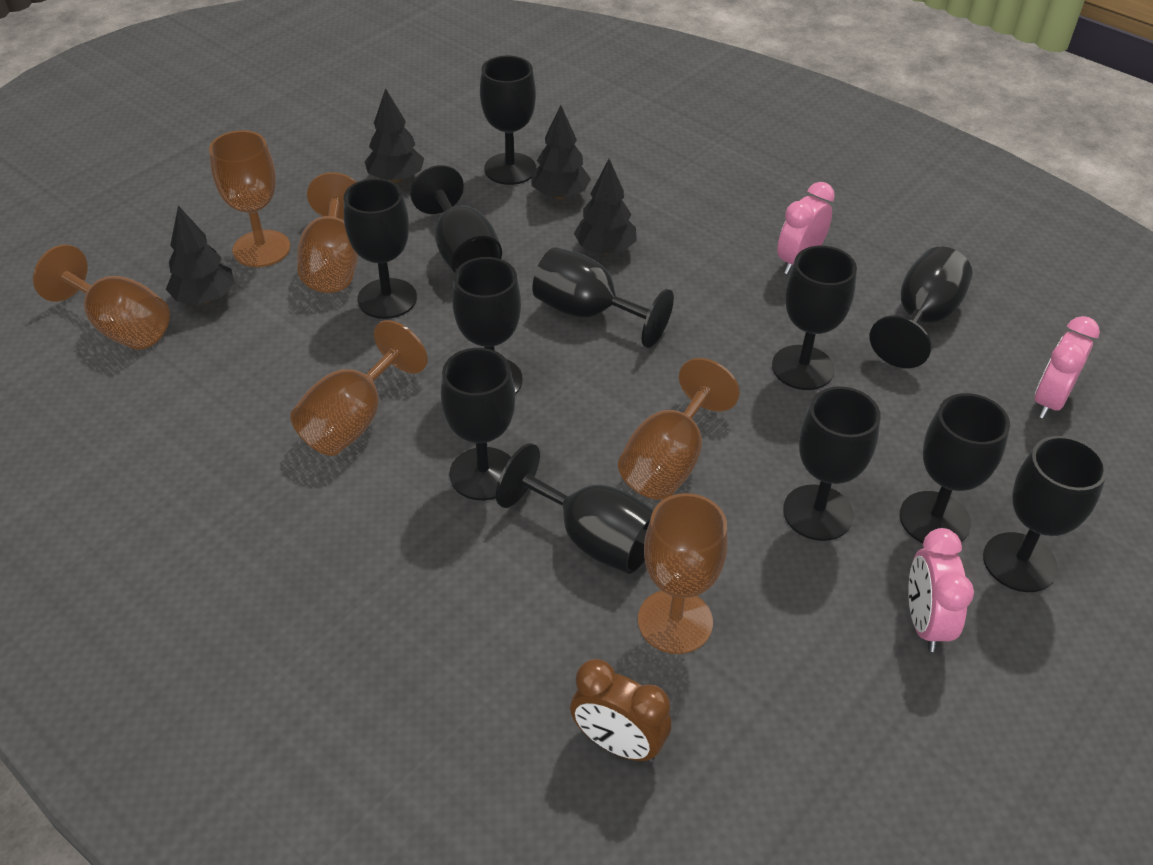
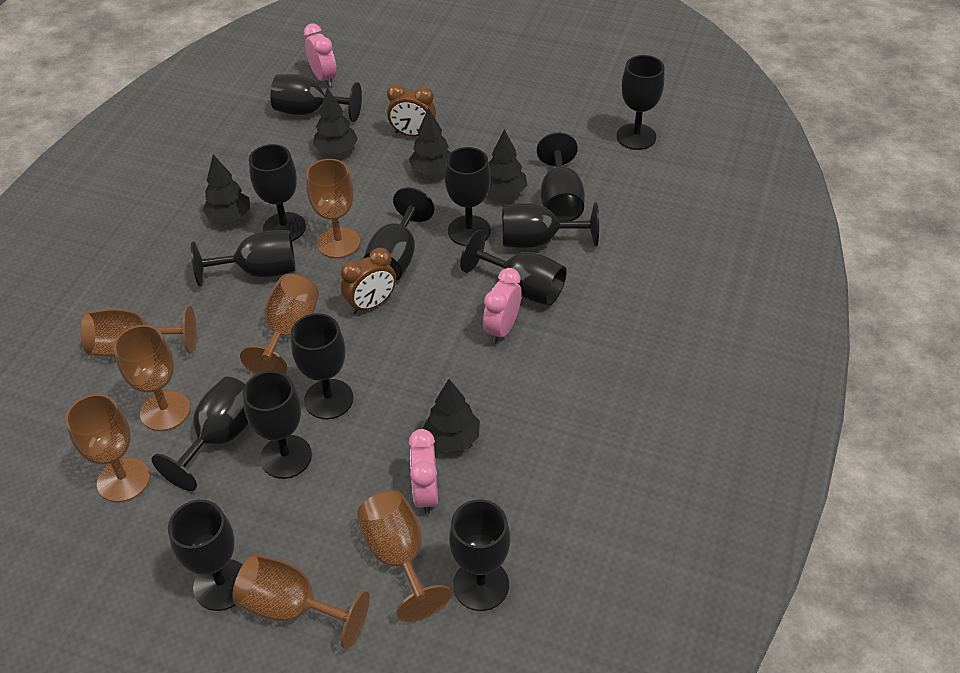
black goblet: 12 -> 14
black tree: 4 -> 5
brown clock: 1 -> 2
brown goblet: 6 -> 7

